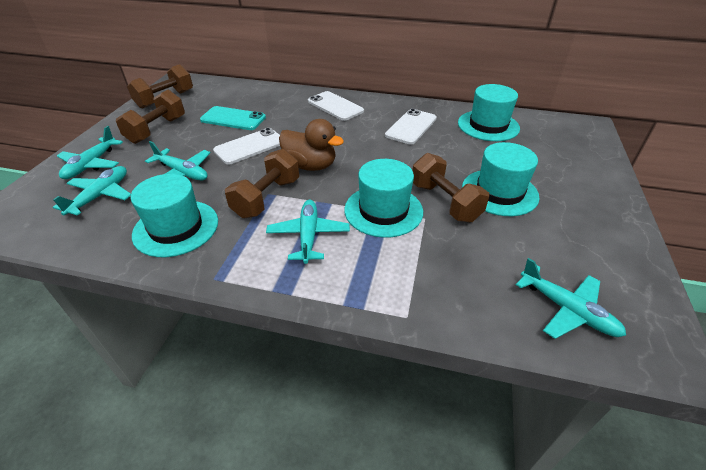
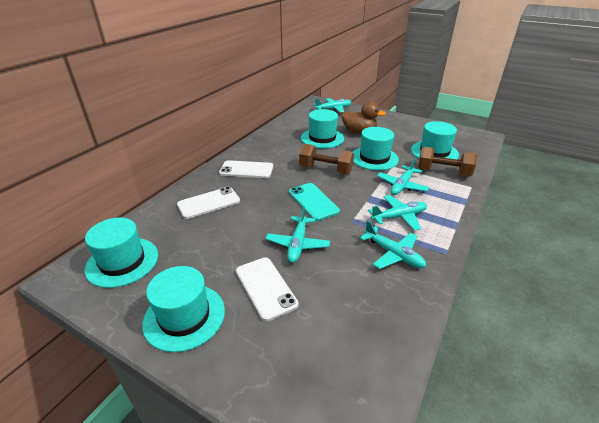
brown dumbbell: 4 -> 2
turquoise hat: 4 -> 5

